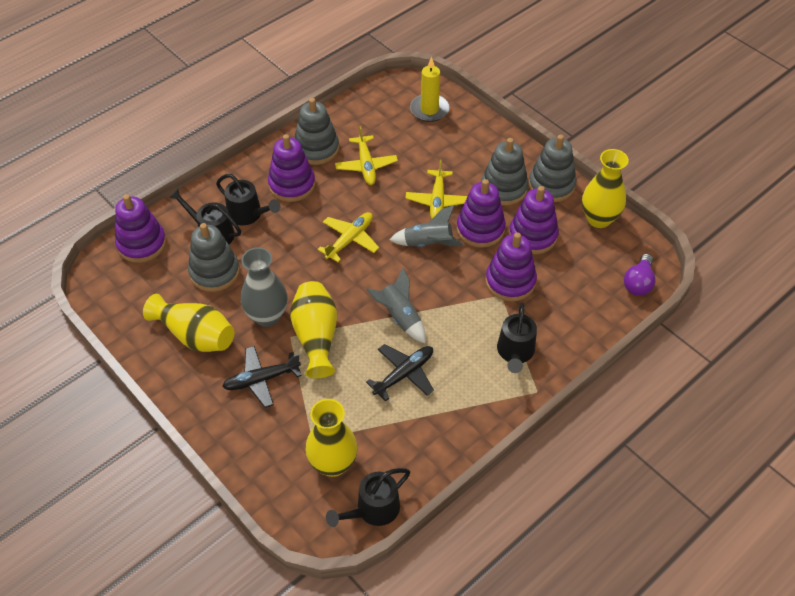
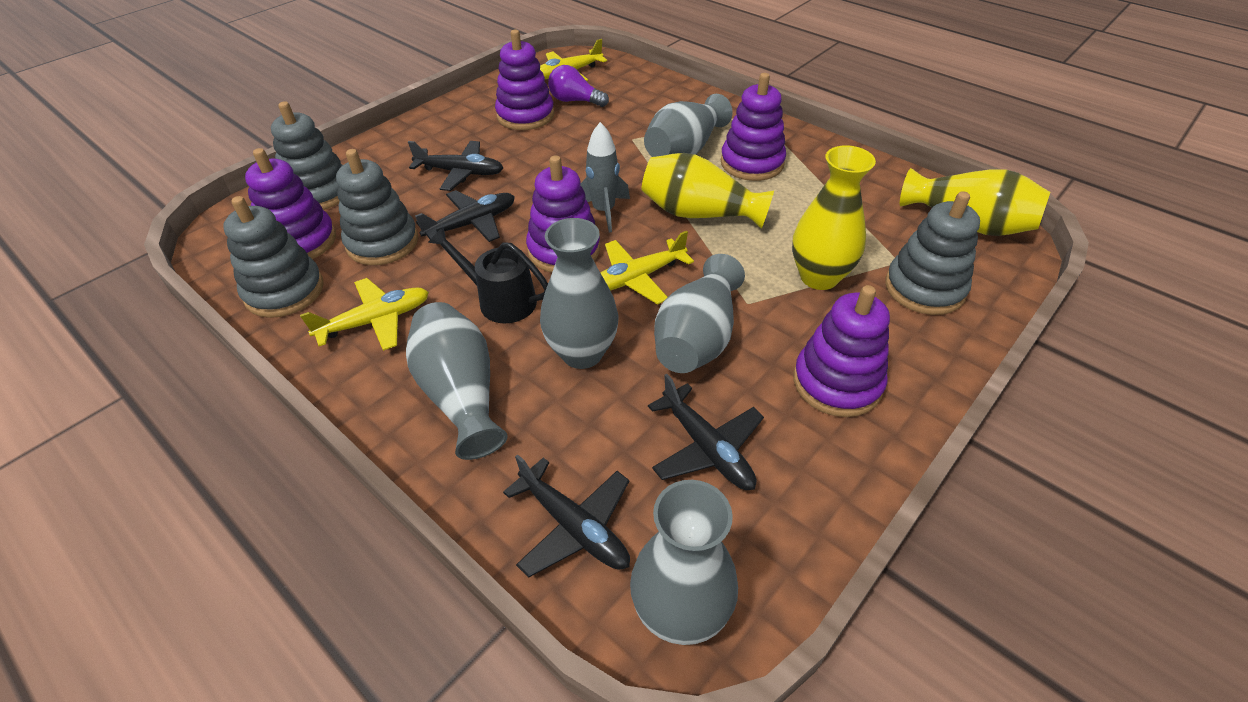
black plane: 2 -> 4
black watering can: 4 -> 1
grey rocket: 2 -> 1
grey vase: 1 -> 5
yellow candle: 1 -> 0
yellow vase: 4 -> 3

